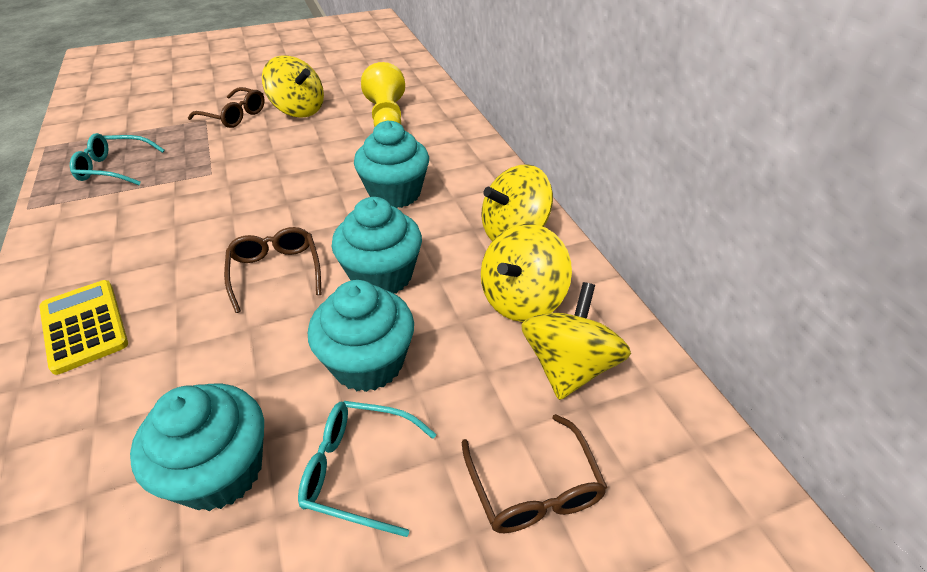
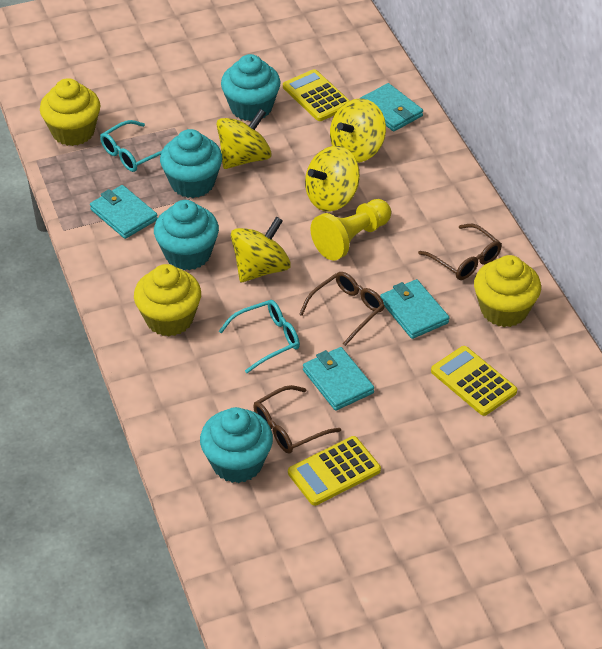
turquoise wallet: 0 -> 4
yellow calculator: 1 -> 3
yellow cupcake: 0 -> 3

